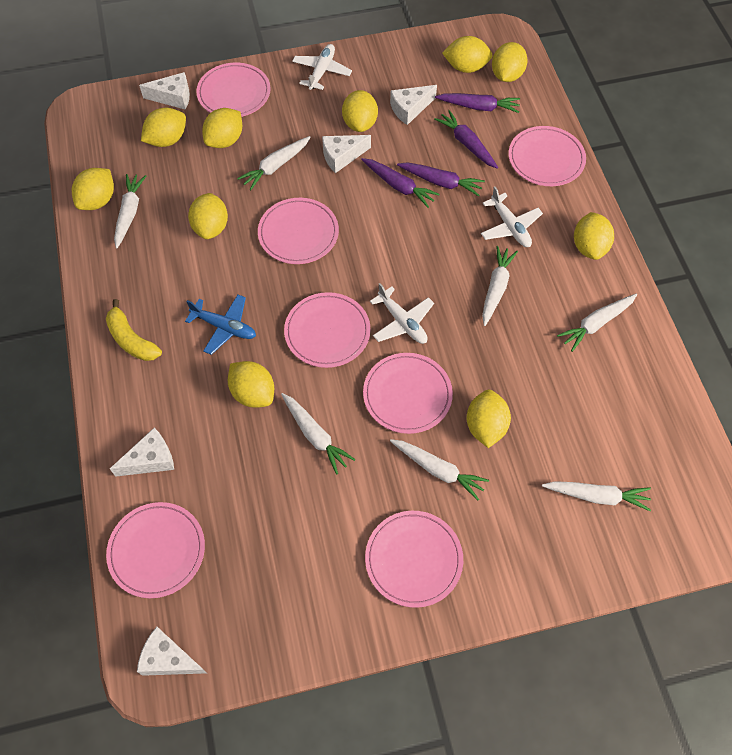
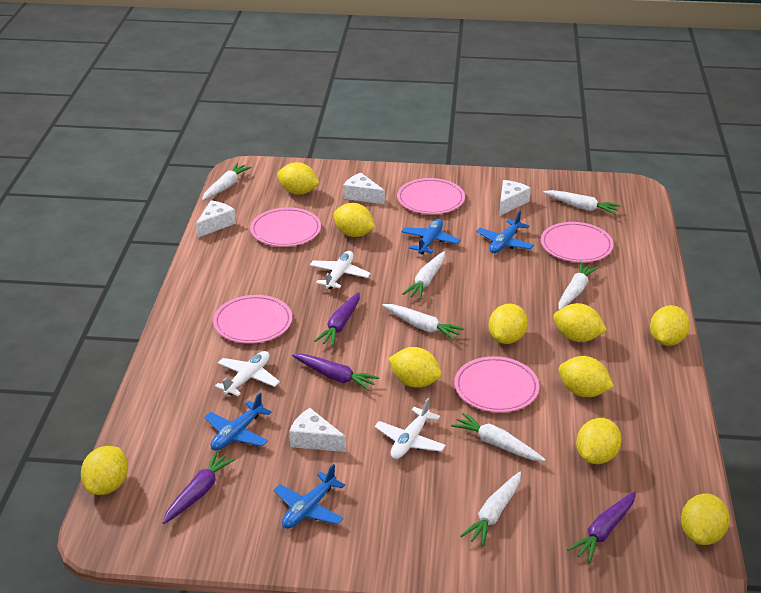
blue plane: 1 -> 4
pink plate: 7 -> 5
white cheese: 5 -> 4
yellow banana: 1 -> 0

